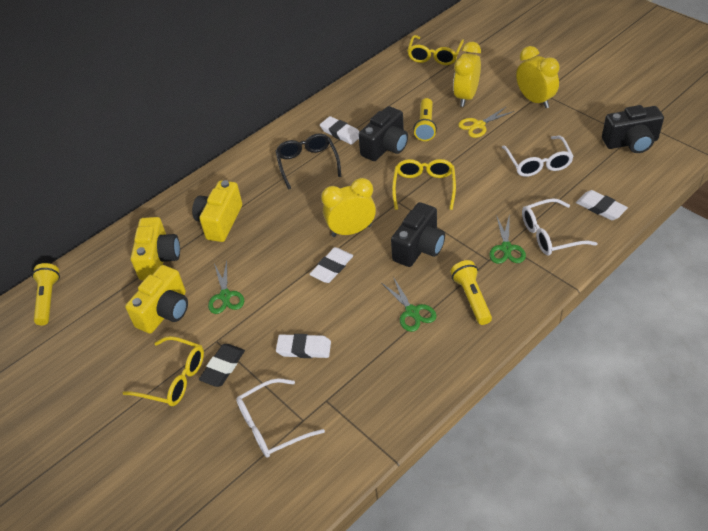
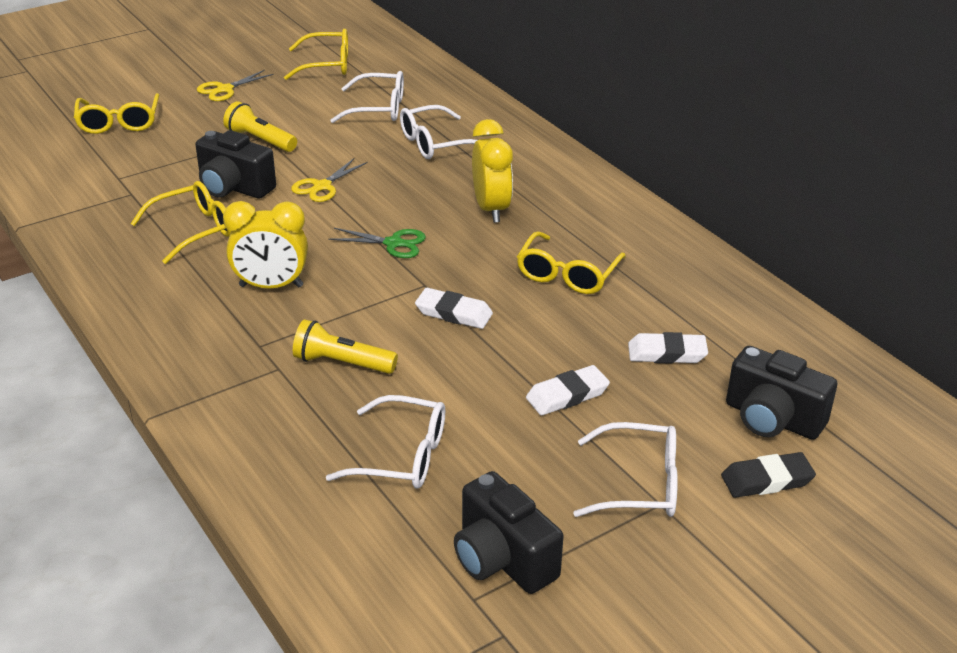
black glasses: 1 -> 0
green scissors: 3 -> 1
white eraser: 4 -> 3
white glasses: 3 -> 4
yellow camera: 3 -> 0
yellow clock: 3 -> 2
yellow flashlight: 3 -> 2
yellow glasses: 3 -> 4
yellow scissors: 1 -> 2

